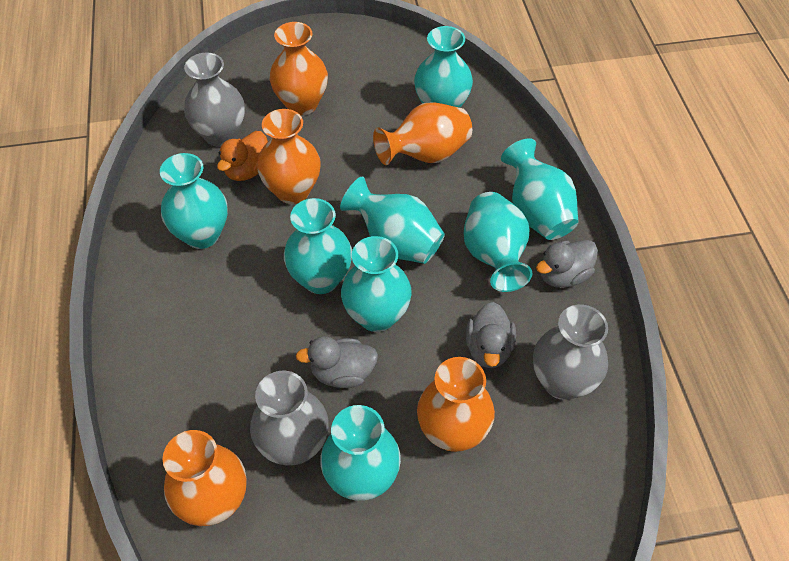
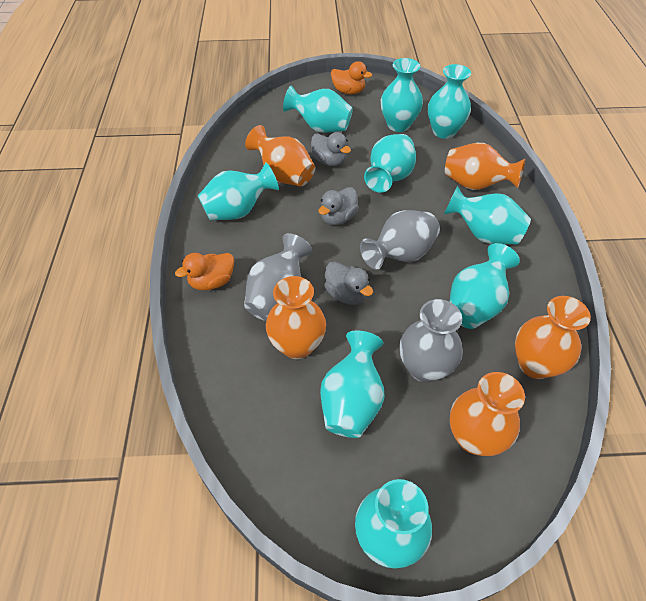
orange duck: 1 -> 2
turquoise vase: 8 -> 9

